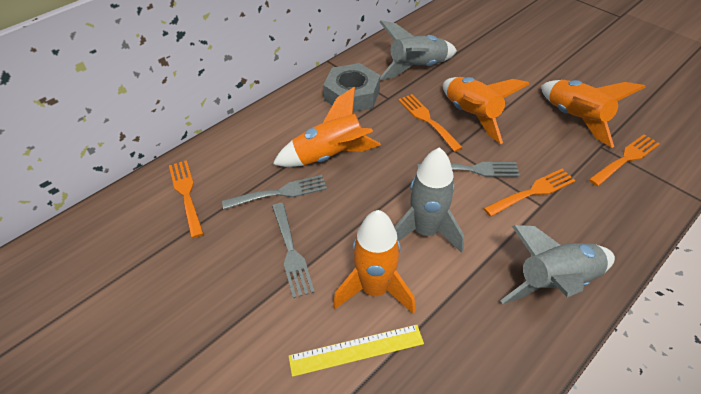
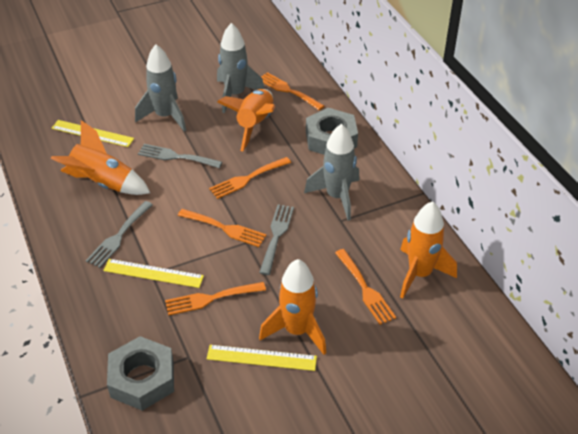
grey nut: 1 -> 2
orange fork: 4 -> 5
yellow ruler: 1 -> 3

